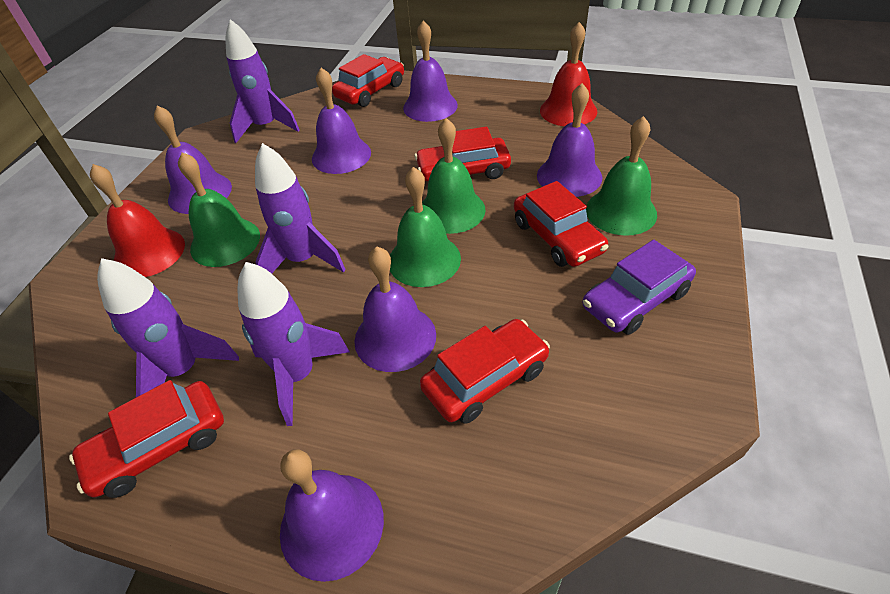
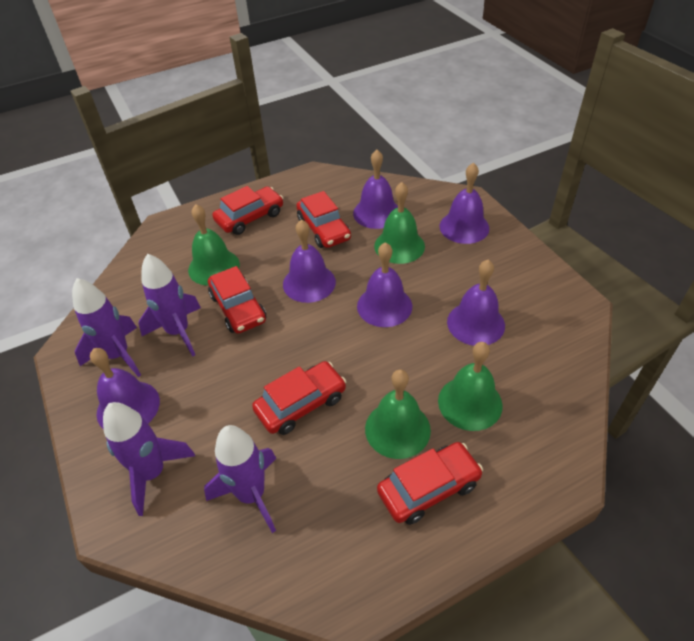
purple car: 1 -> 0
red bell: 2 -> 0

